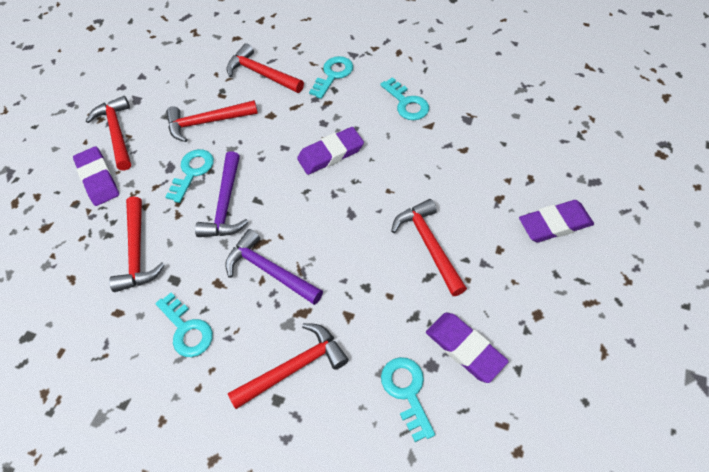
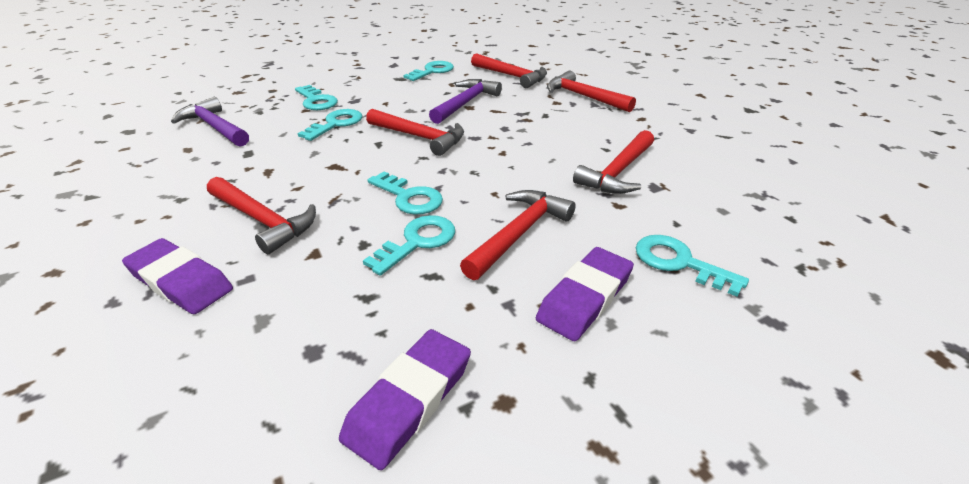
purple eraser: 4 -> 3
turquoise key: 5 -> 6

